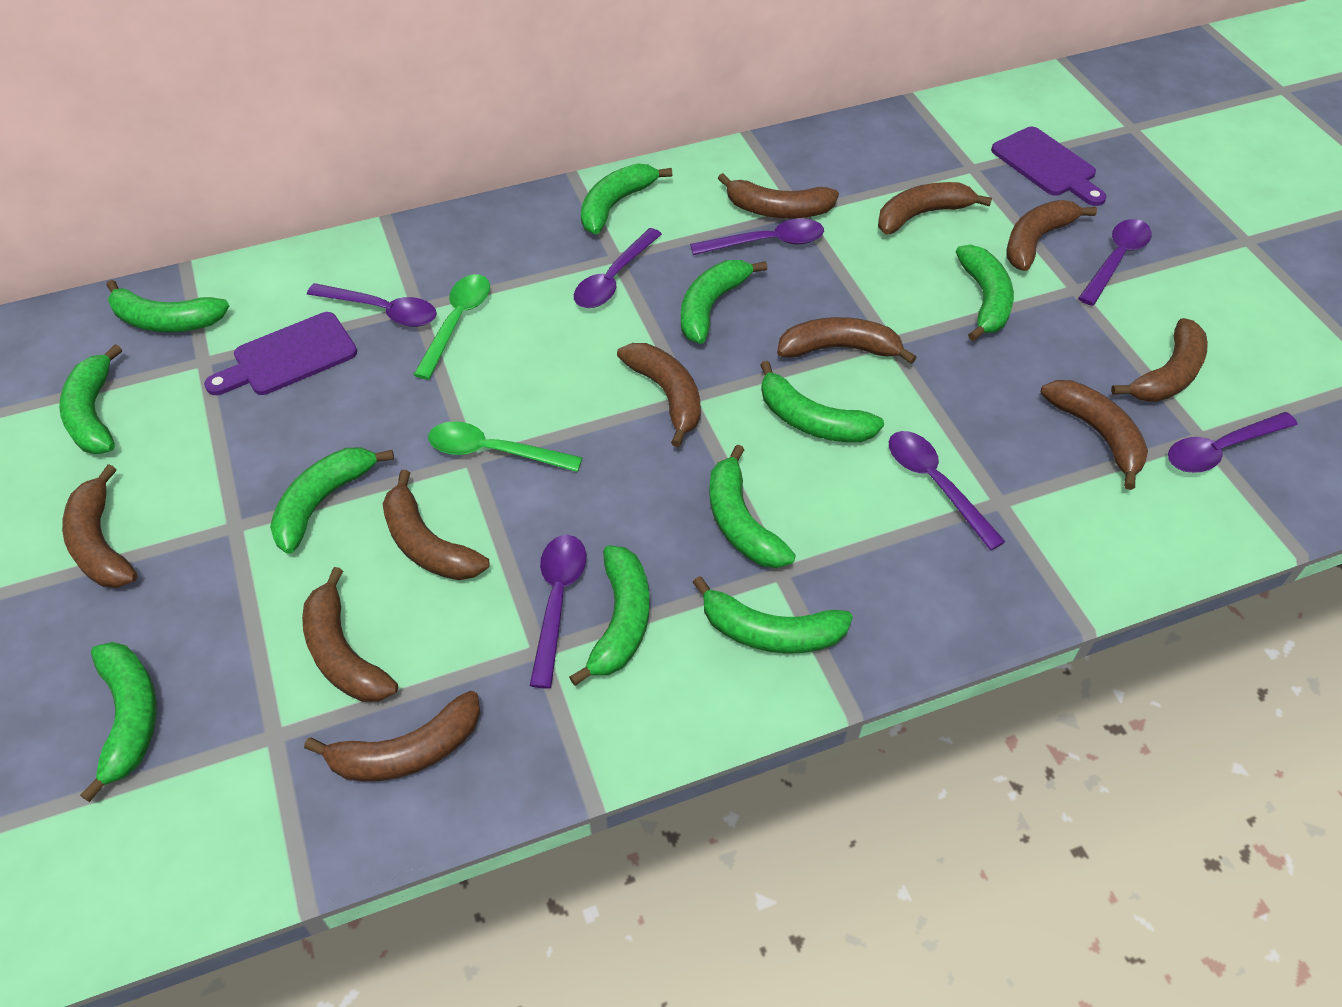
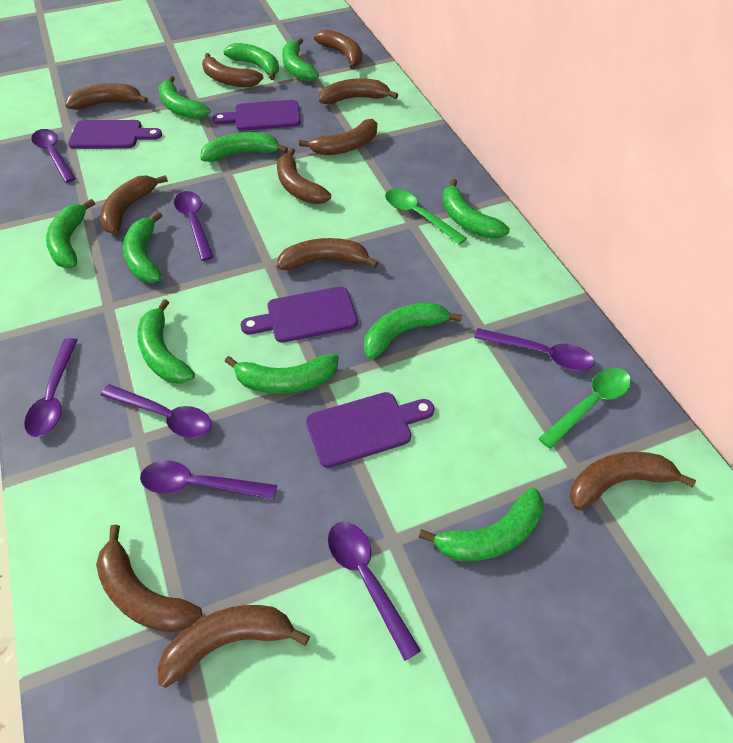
purple cutting board: 2 -> 4

